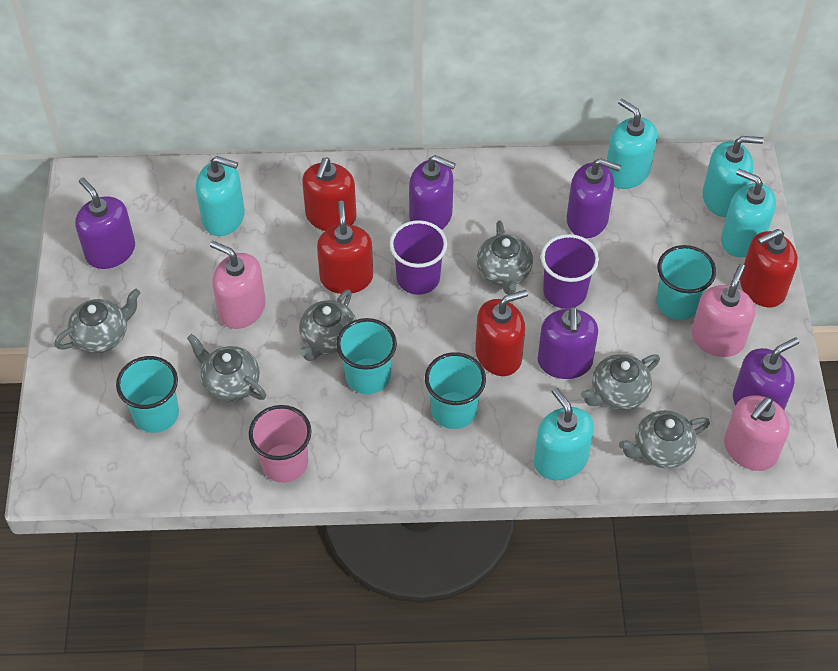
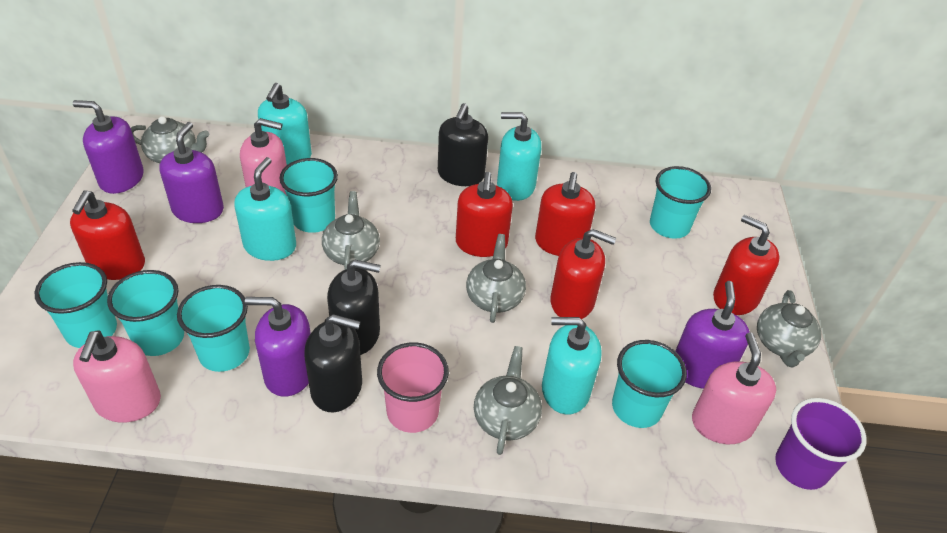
black soap dispenser: 0 -> 3
grey teapot: 6 -> 5
purple cup: 2 -> 1
purple soap dispenser: 5 -> 4
red soap dispenser: 4 -> 5
turquoise cup: 4 -> 6
turquoise soap dispenser: 5 -> 4

